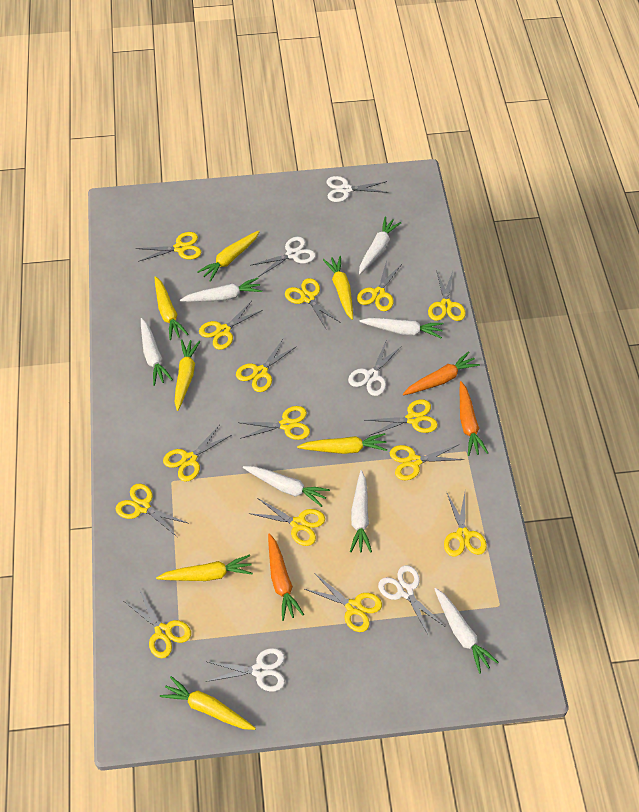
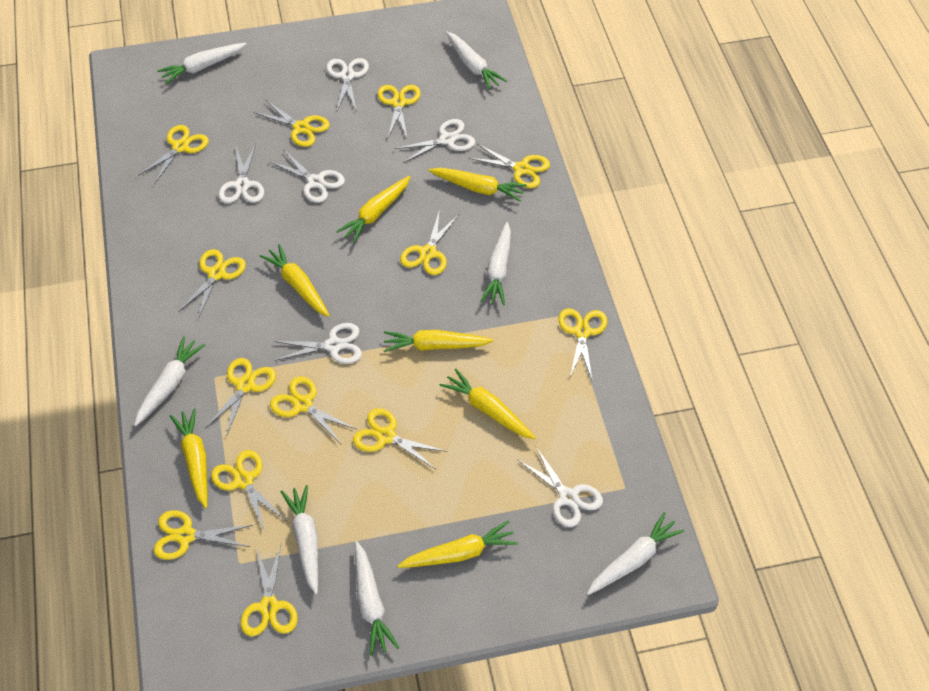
orange carrot: 3 -> 0
white scissors: 5 -> 6
yellow scissors: 15 -> 13

